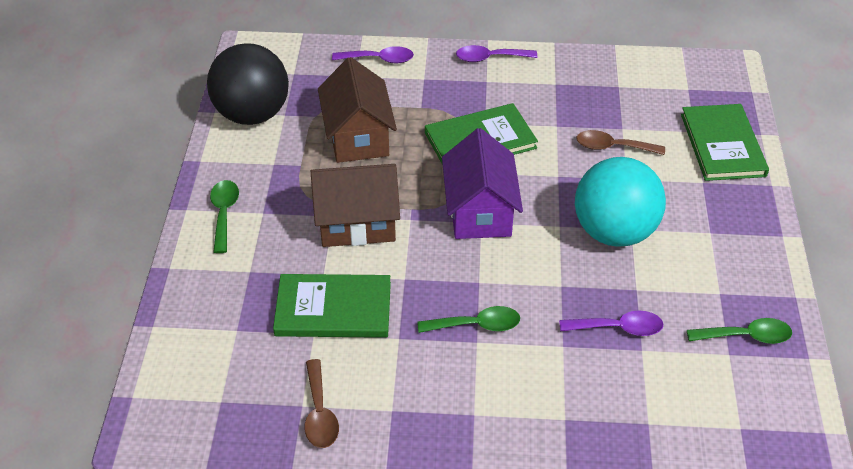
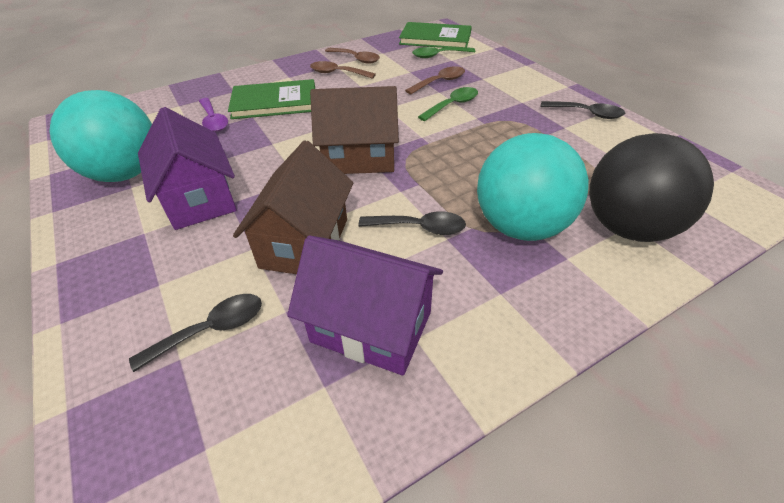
black spoon: 0 -> 3
brown spoon: 2 -> 3
green book: 3 -> 2
green spoon: 3 -> 2
purple house: 1 -> 2
purple spoon: 3 -> 1
turquoise ball: 1 -> 2

